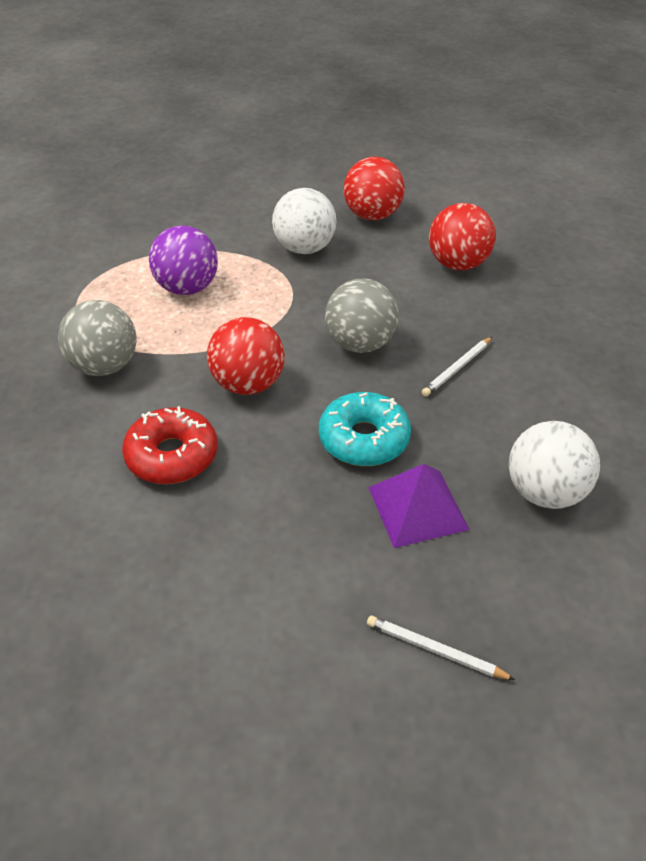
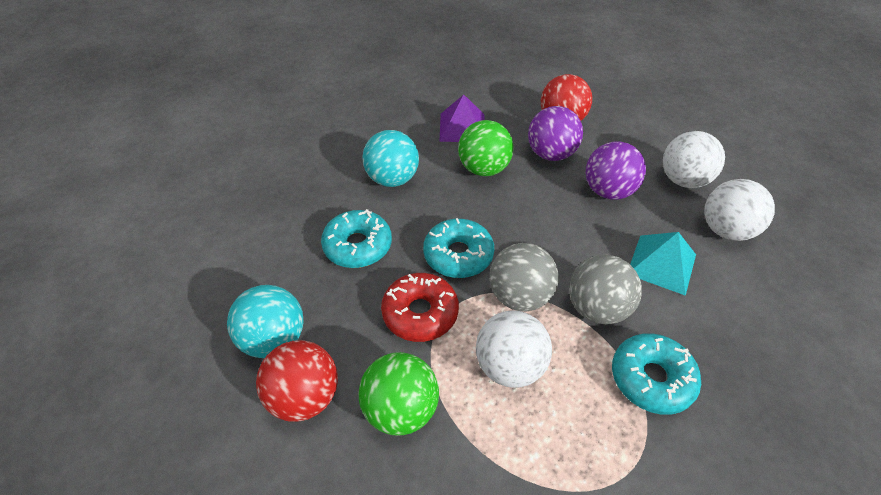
green ball: 0 -> 2
purple ball: 1 -> 2
red ball: 3 -> 2
turquoise ball: 0 -> 2
turquoise donut: 1 -> 3
turquoise pyramid: 0 -> 1
white ball: 2 -> 3
white pencil: 2 -> 0

